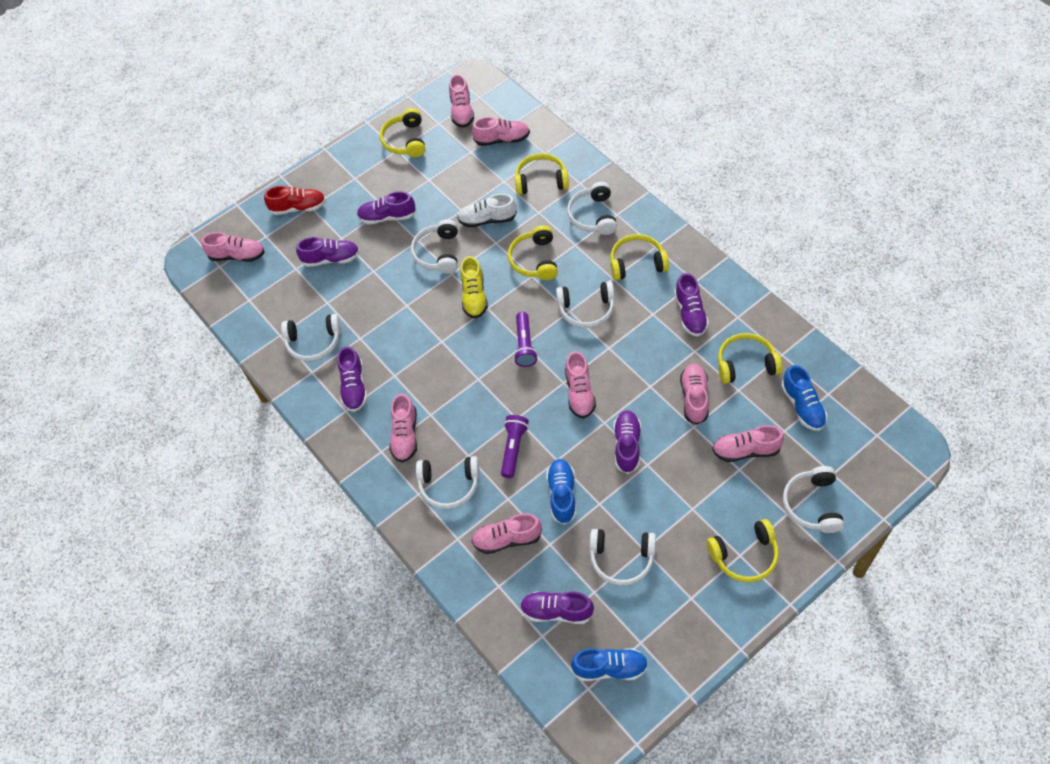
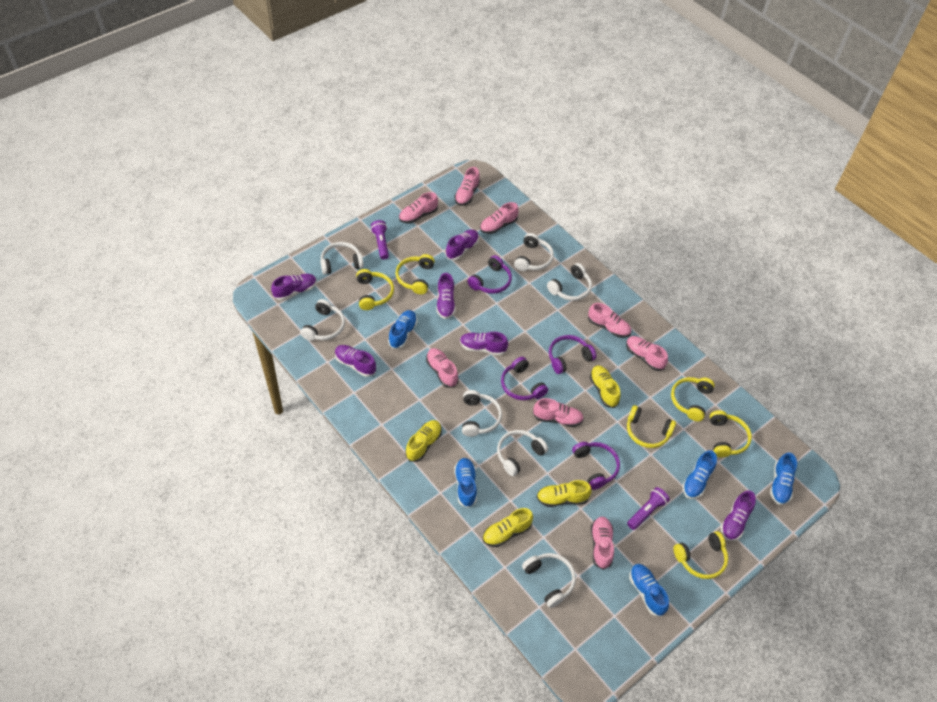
blue shoe: 3 -> 5
purple headphones: 0 -> 4
red shoe: 1 -> 0
white shoe: 1 -> 0
yellow shoe: 1 -> 4

